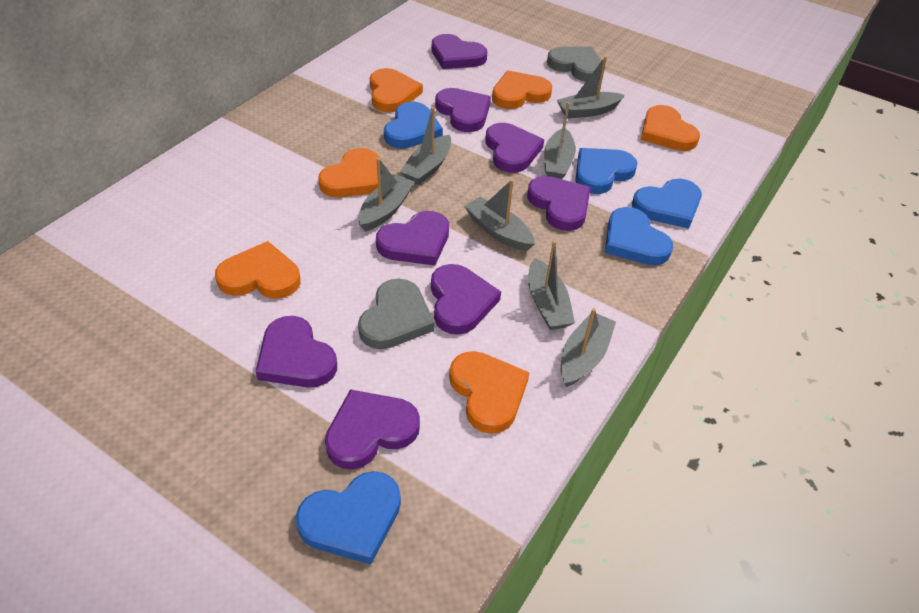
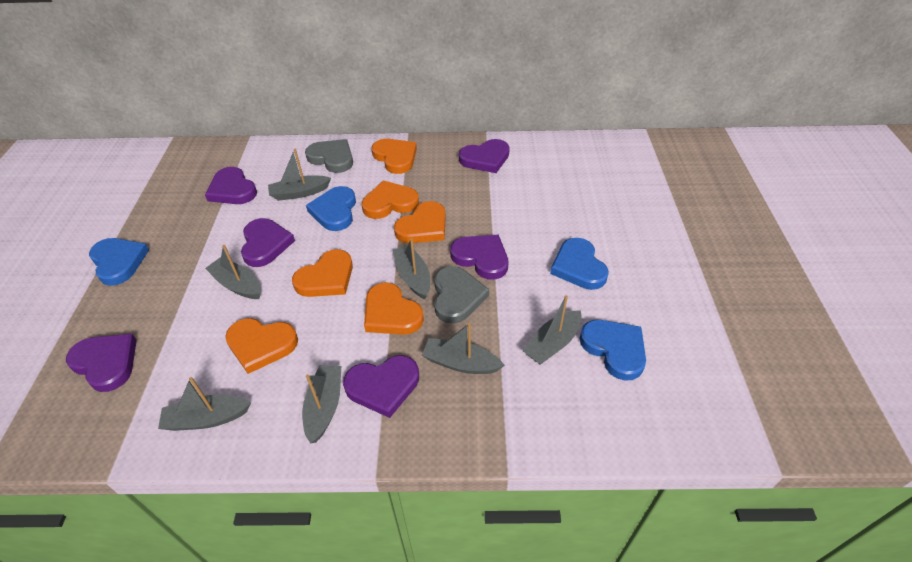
blue heart: 5 -> 4
purple heart: 8 -> 6

